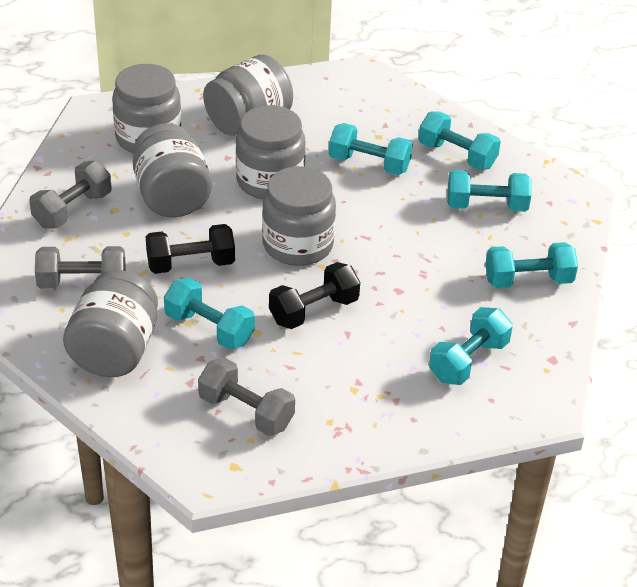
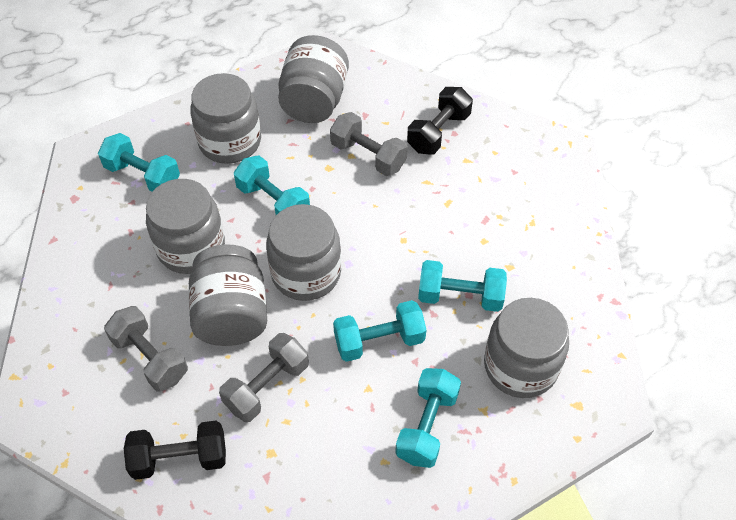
turquoise dumbbell: 6 -> 5

